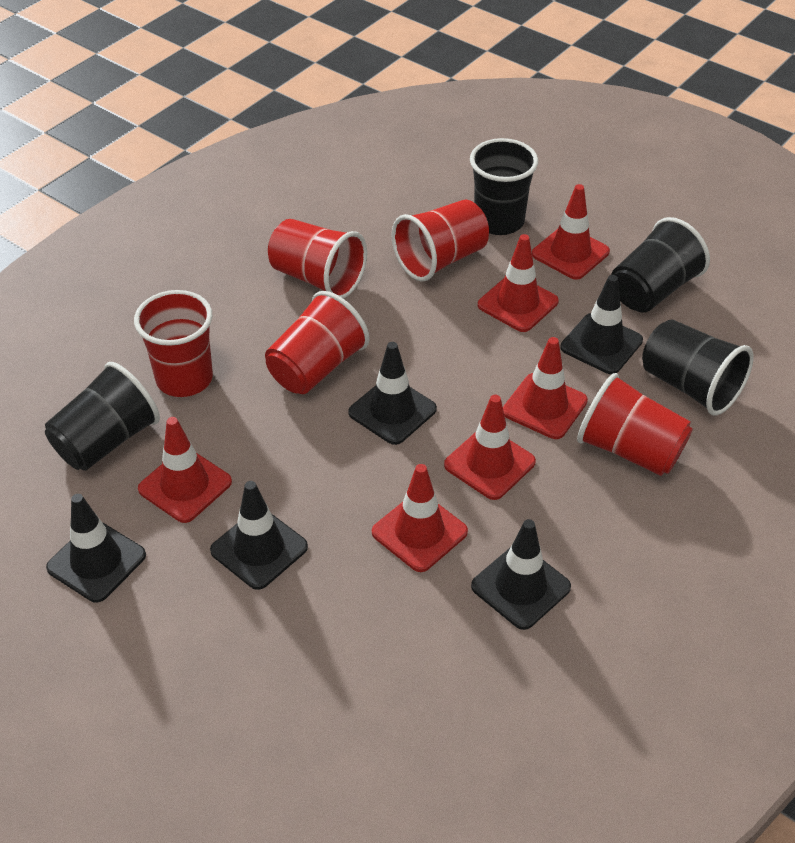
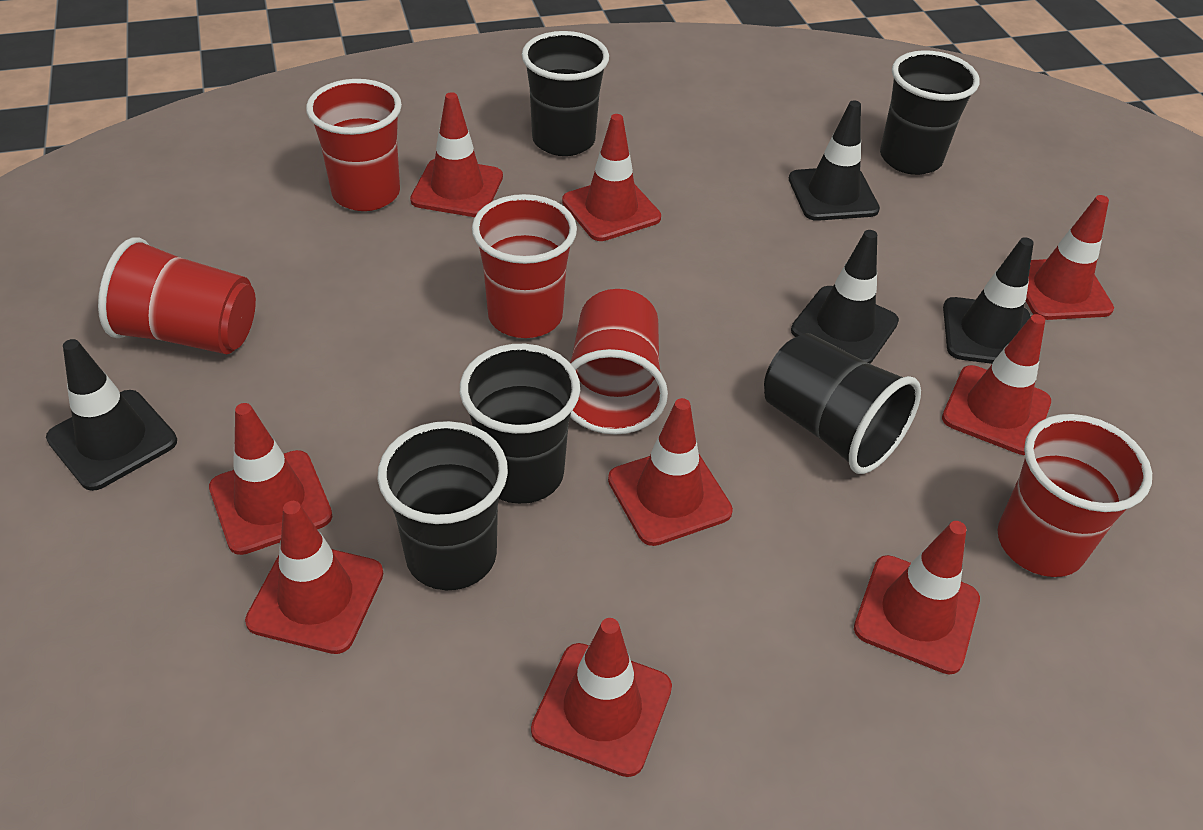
black cup: 4 -> 5
black traffic cone: 5 -> 4
red traffic cone: 6 -> 9

